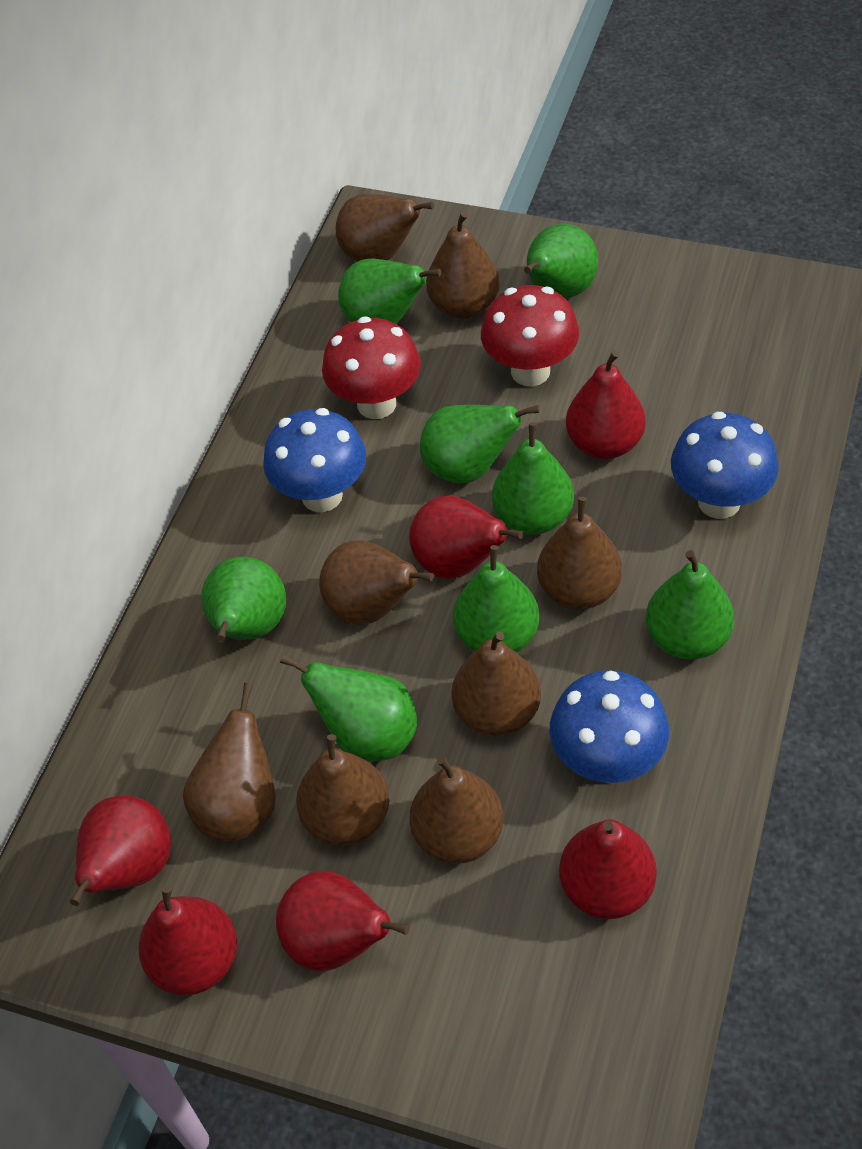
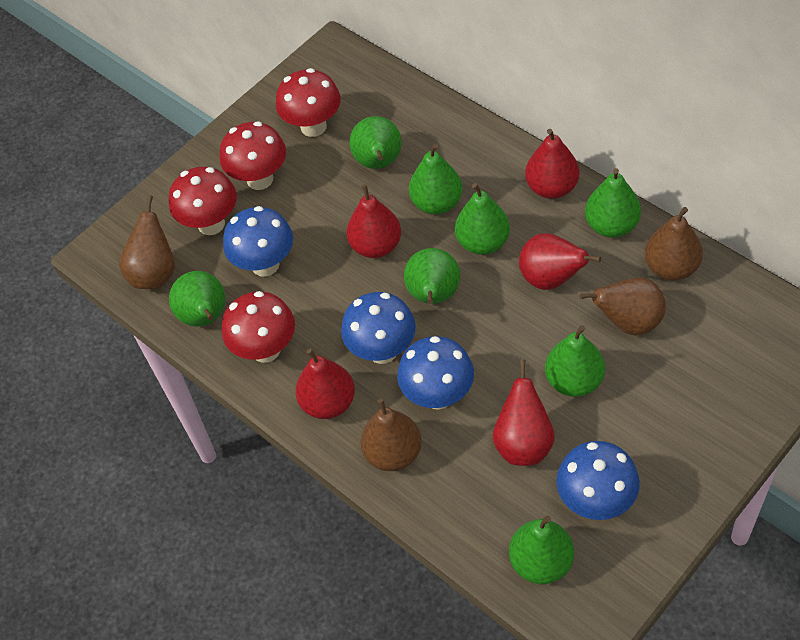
blue mushroom: 3 -> 4
brown pear: 8 -> 4
red mushroom: 2 -> 4
red pear: 6 -> 5

